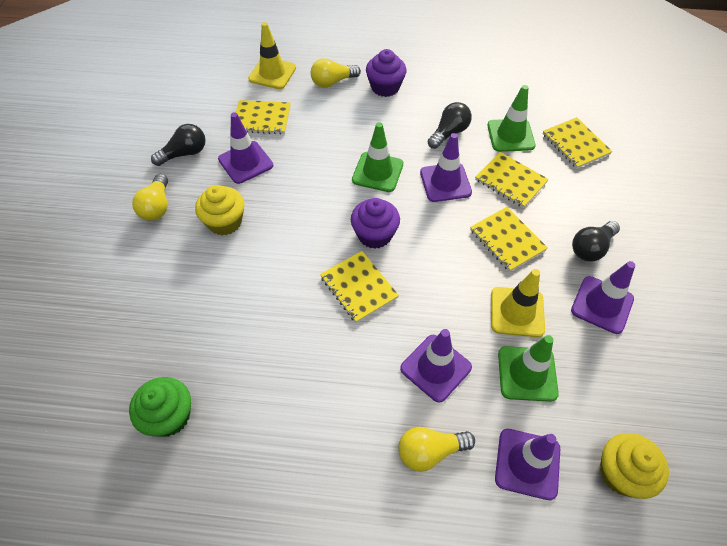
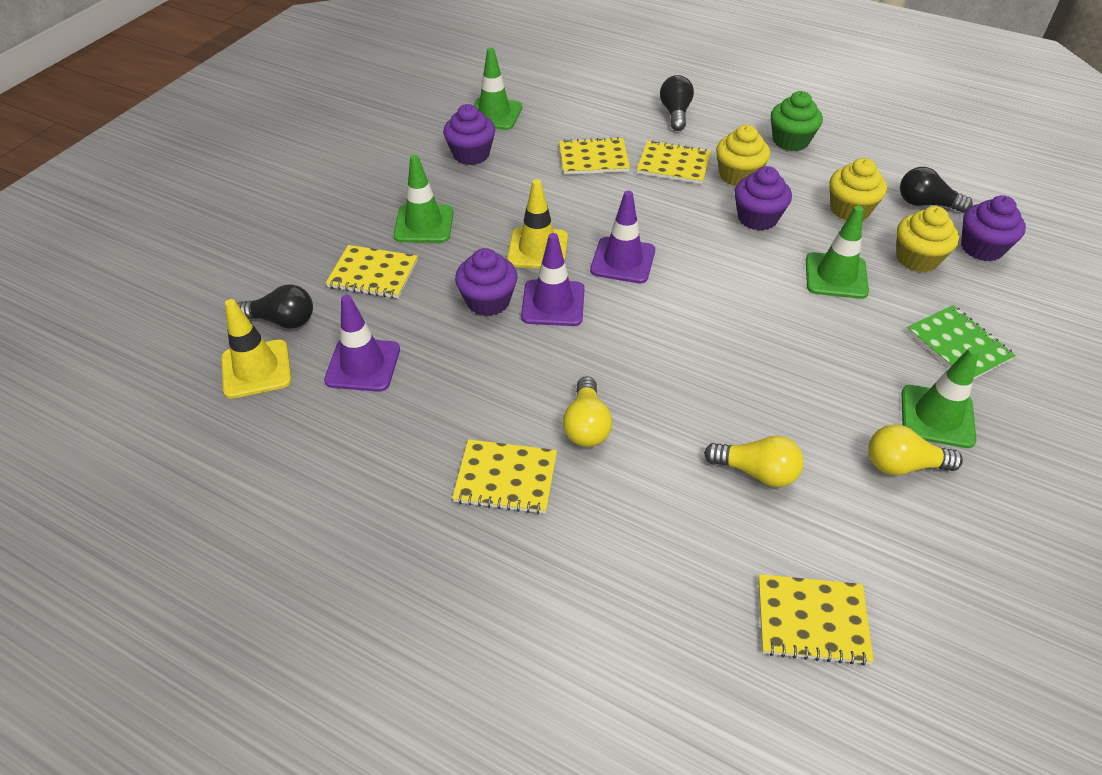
green notebook: 0 -> 1
green traffic cone: 3 -> 4
purple cupcake: 2 -> 4
purple traffic cone: 5 -> 3
yellow cupcake: 2 -> 3

